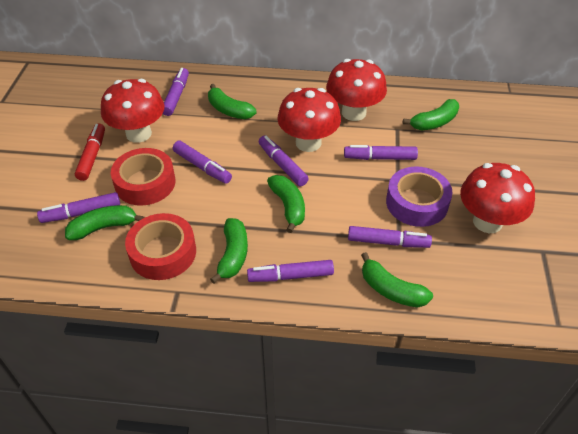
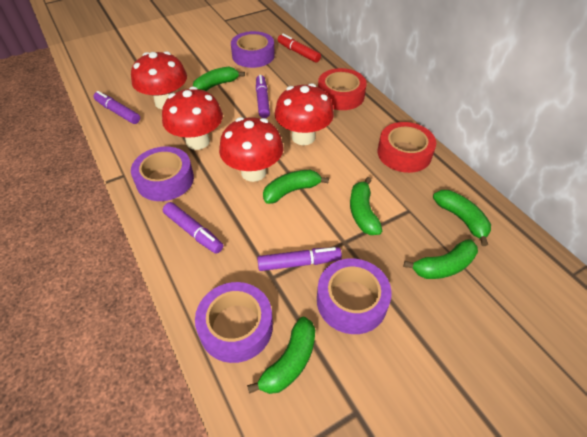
purple marker: 7 -> 4
purple tape: 1 -> 4

